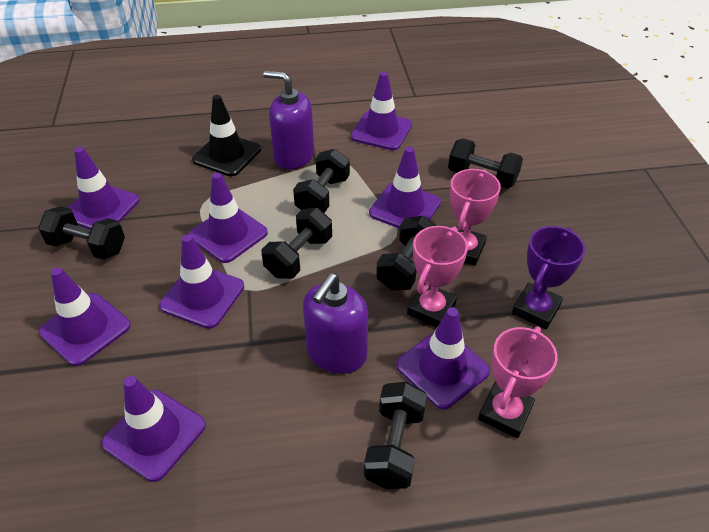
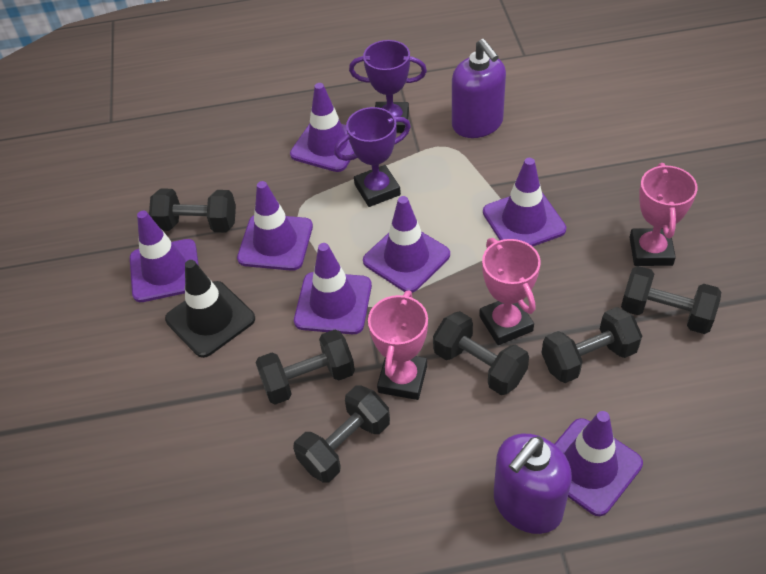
purple traffic cone: 8 -> 7
purple trophy: 1 -> 2

